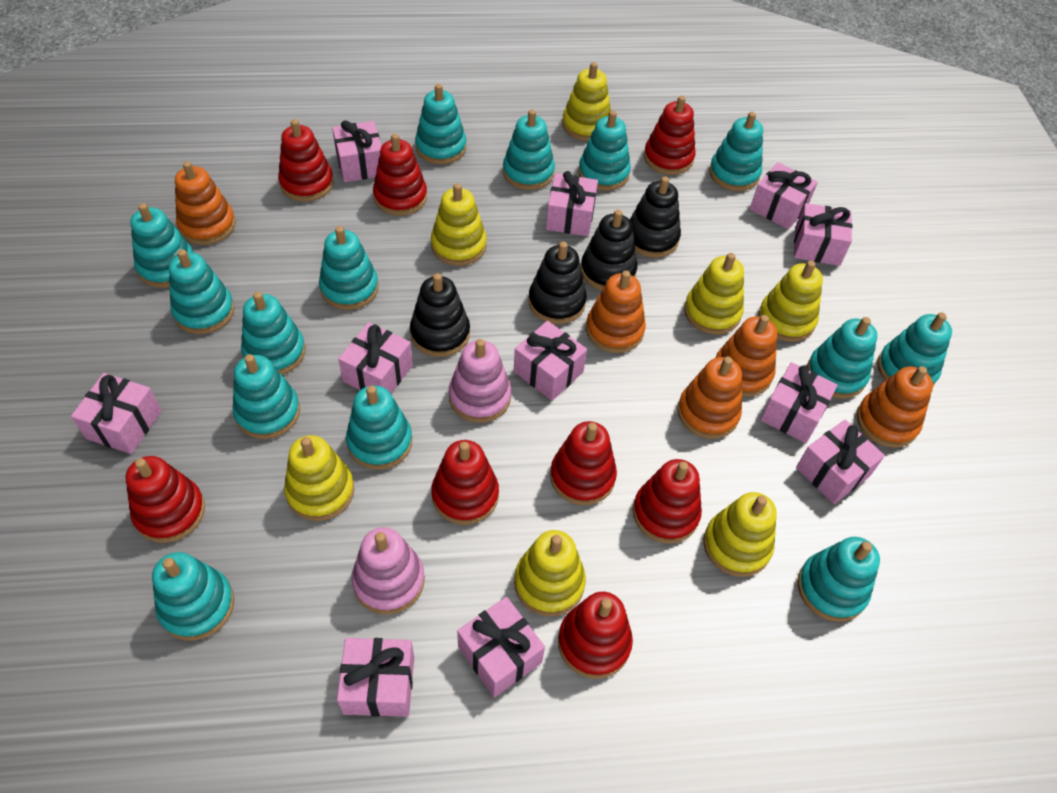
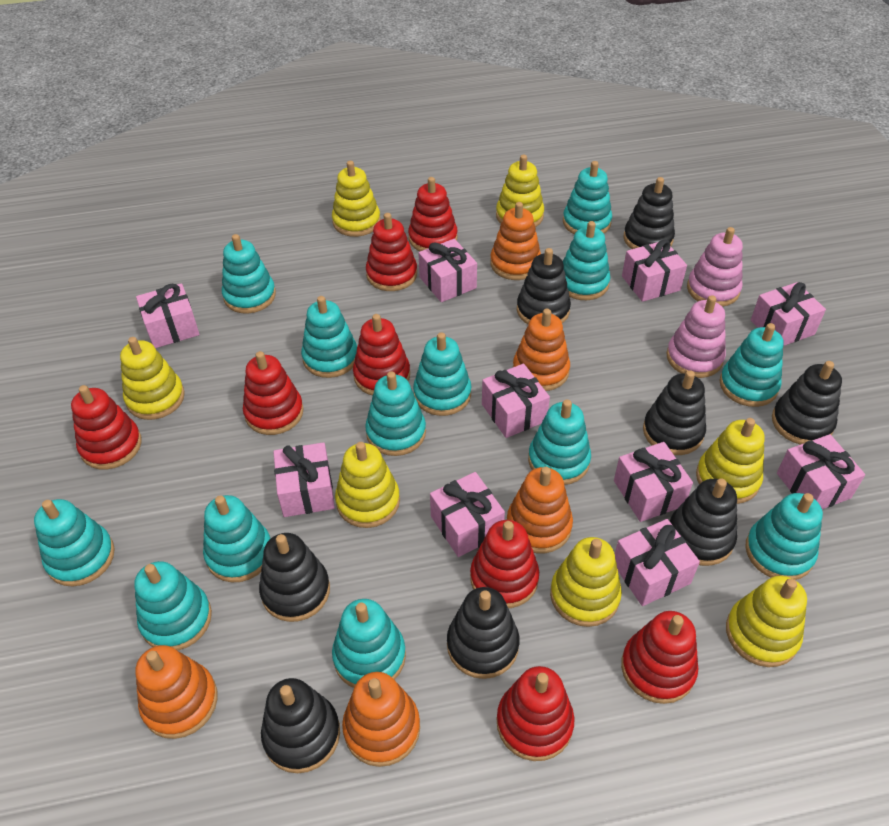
black stacking toy: 4 -> 8
pink gift: 11 -> 10
turquoise stacking toy: 14 -> 13

